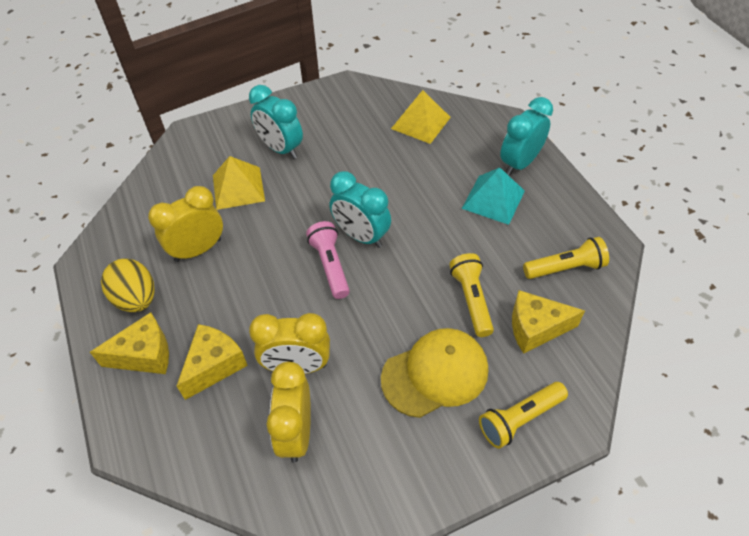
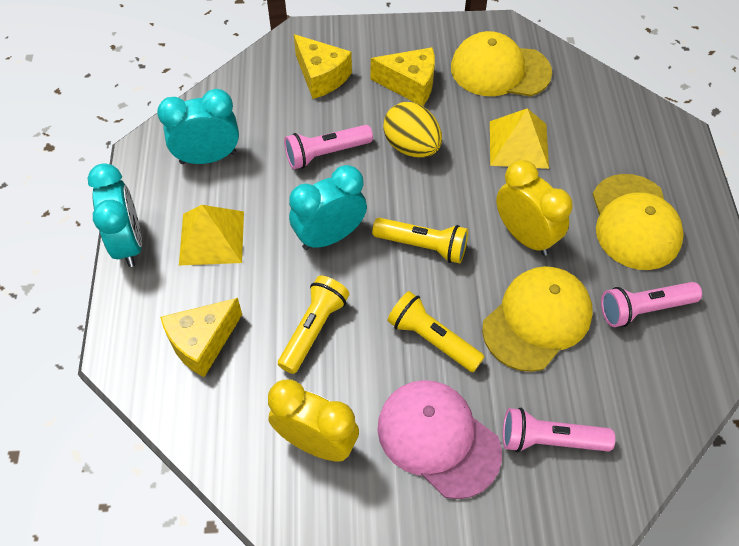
pink cap: 0 -> 1
pink flashlight: 1 -> 3
turquoise pyramid: 1 -> 0
yellow cap: 1 -> 3
yellow clock: 3 -> 2

